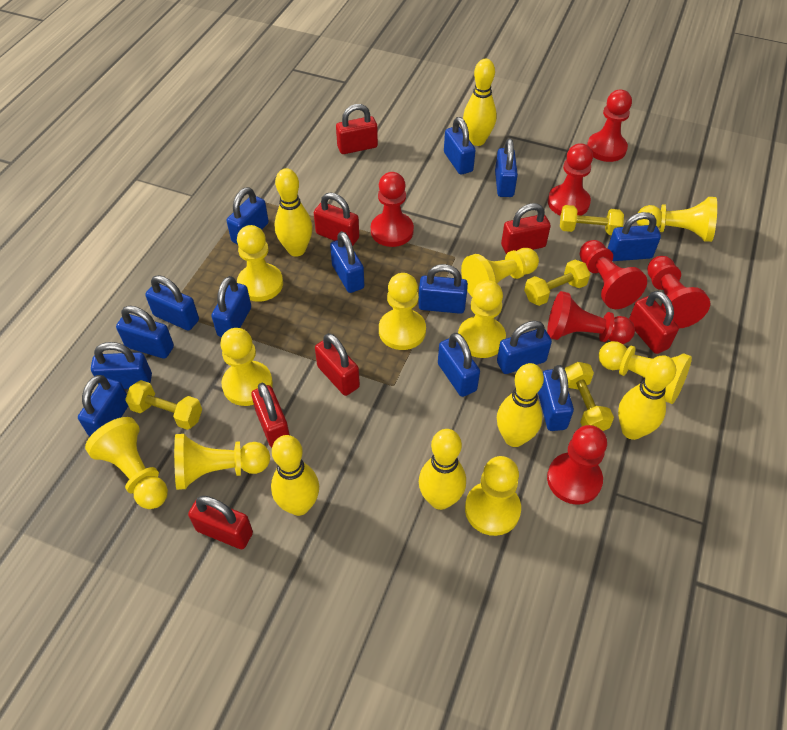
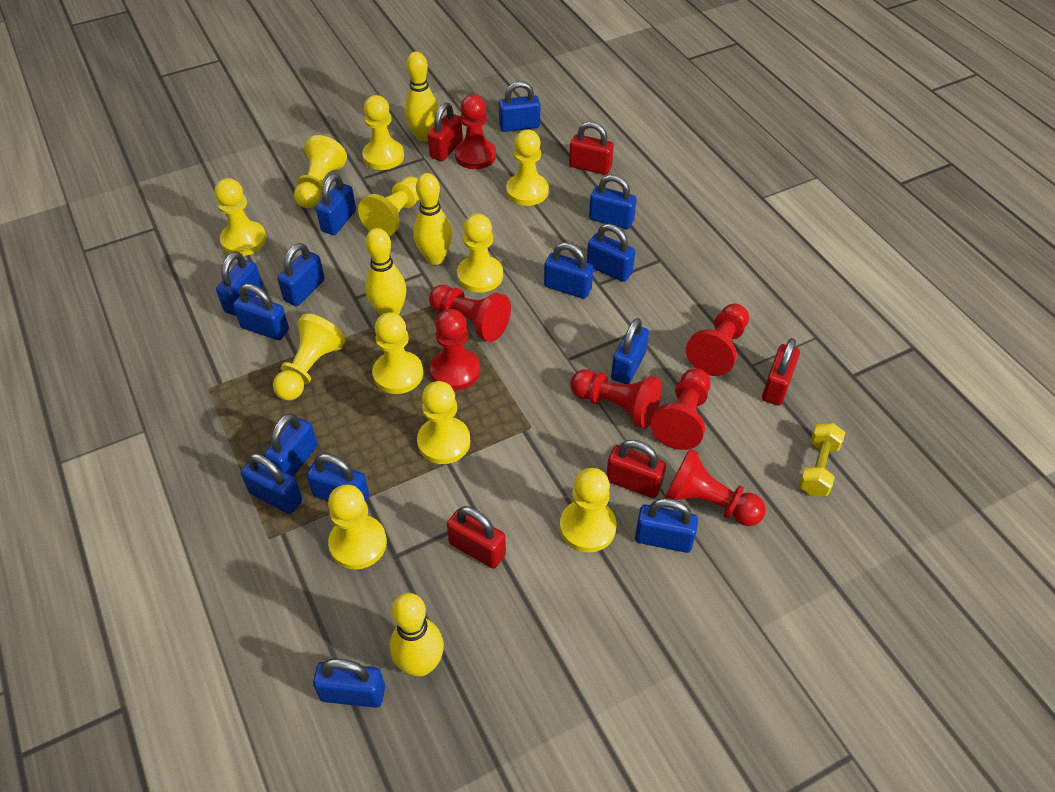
red padlock: 7 -> 5
yellow bowling pin: 6 -> 4
yellow dumbbell: 4 -> 1
yellow pawn: 10 -> 11

